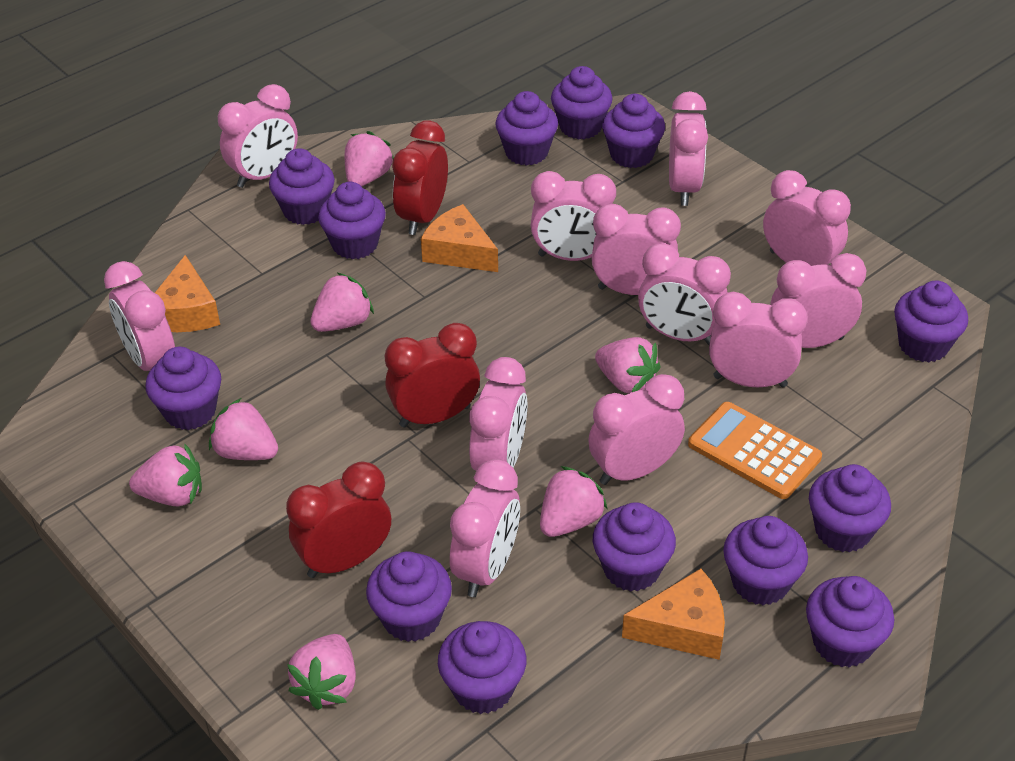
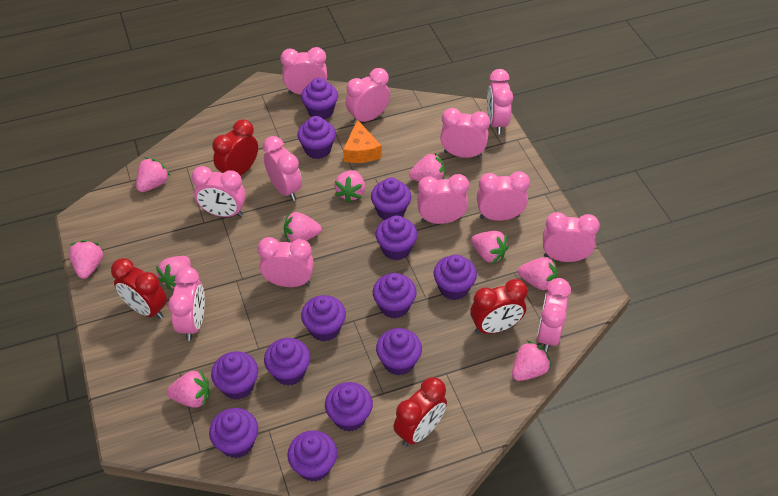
orange calculator: 1 -> 0
orange cheese: 3 -> 1
pink strawberry: 7 -> 10
red clock: 3 -> 4

